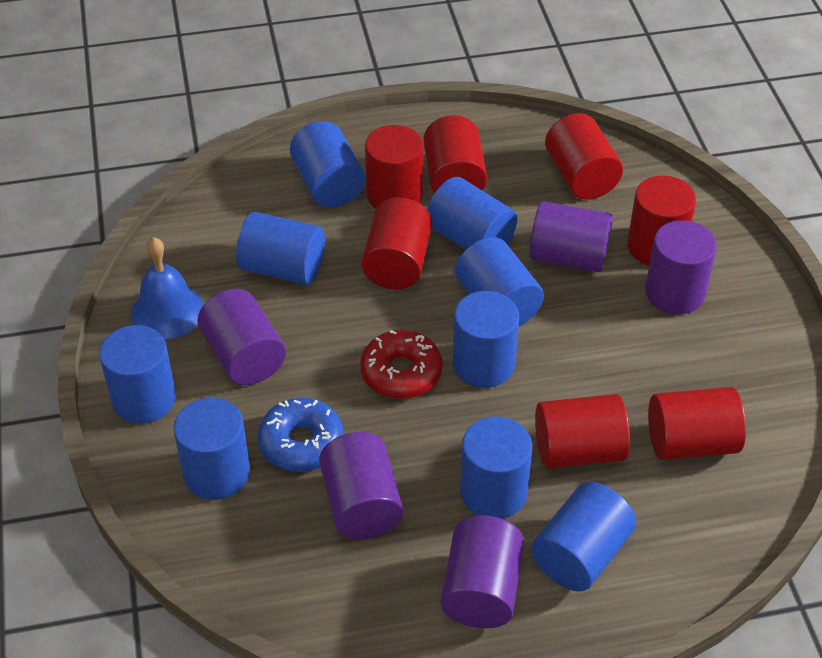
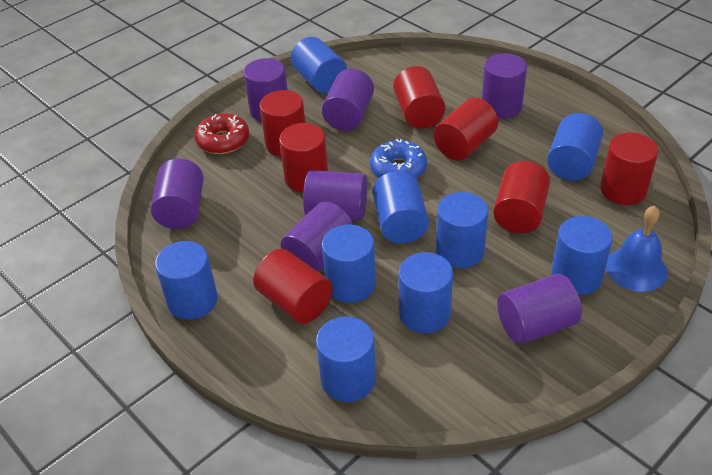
purple cylinder: 5 -> 7

